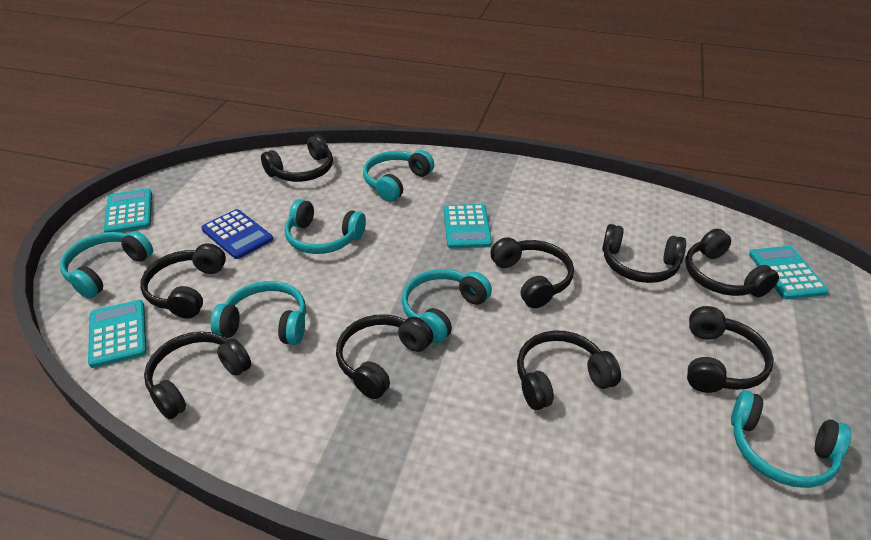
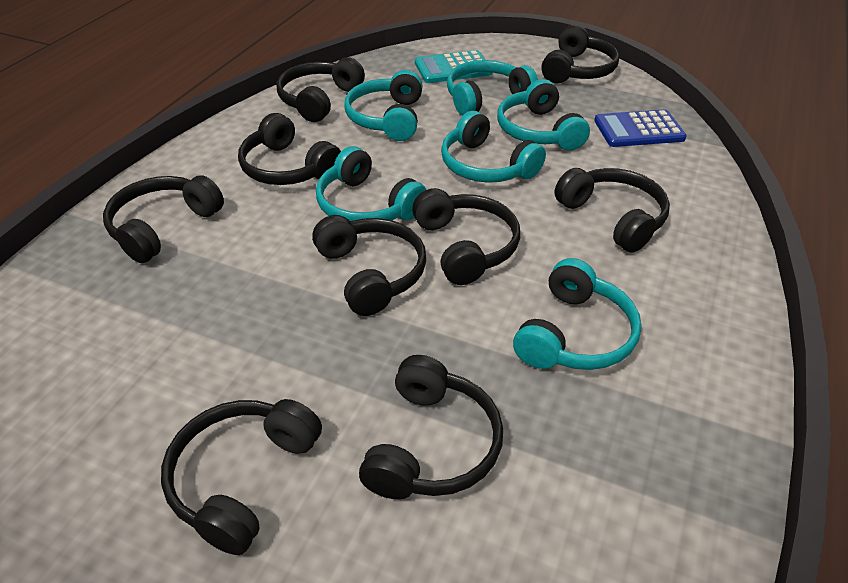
turquoise calculator: 4 -> 1

